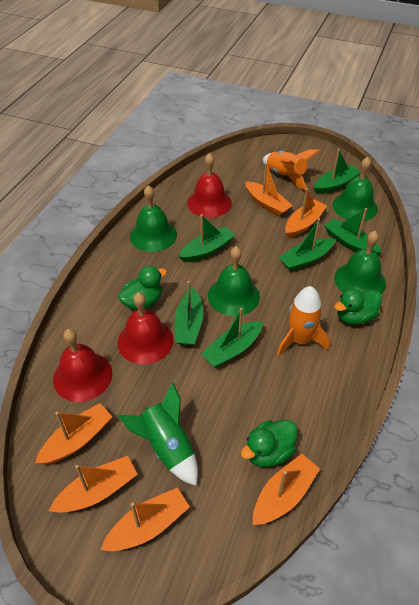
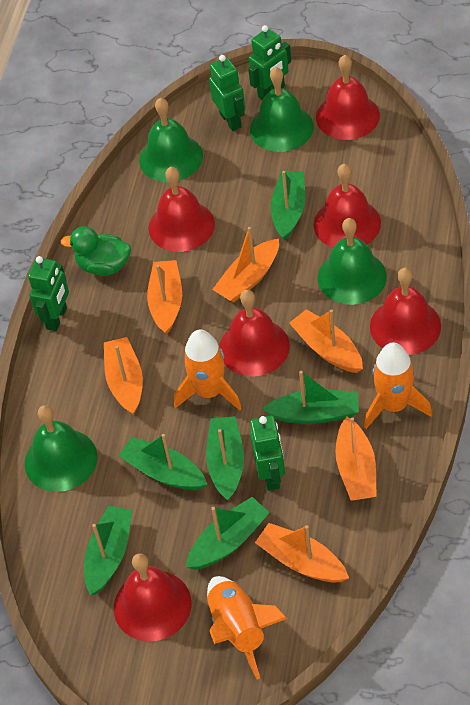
green duck: 3 -> 1
green robot: 0 -> 4
green rocket: 1 -> 0
orange rocket: 2 -> 3
red bell: 3 -> 6

